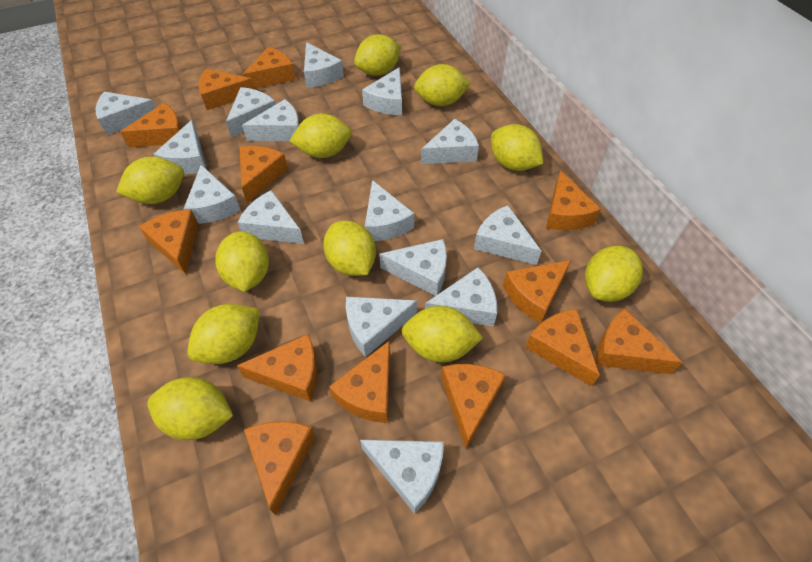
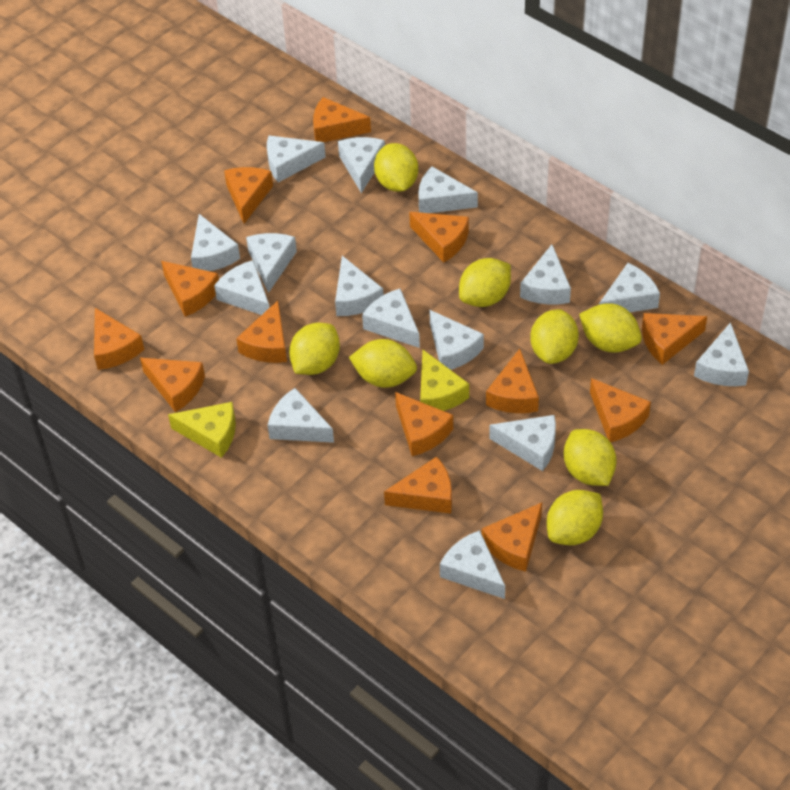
yellow cheese: 0 -> 2
yellow lemon: 11 -> 8

